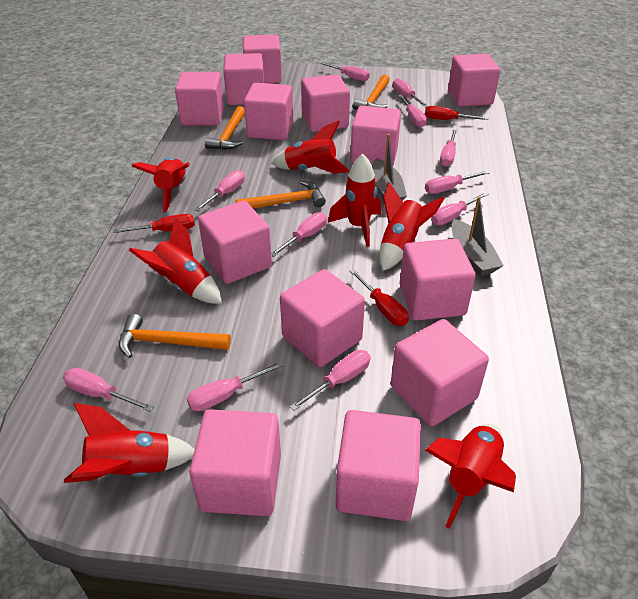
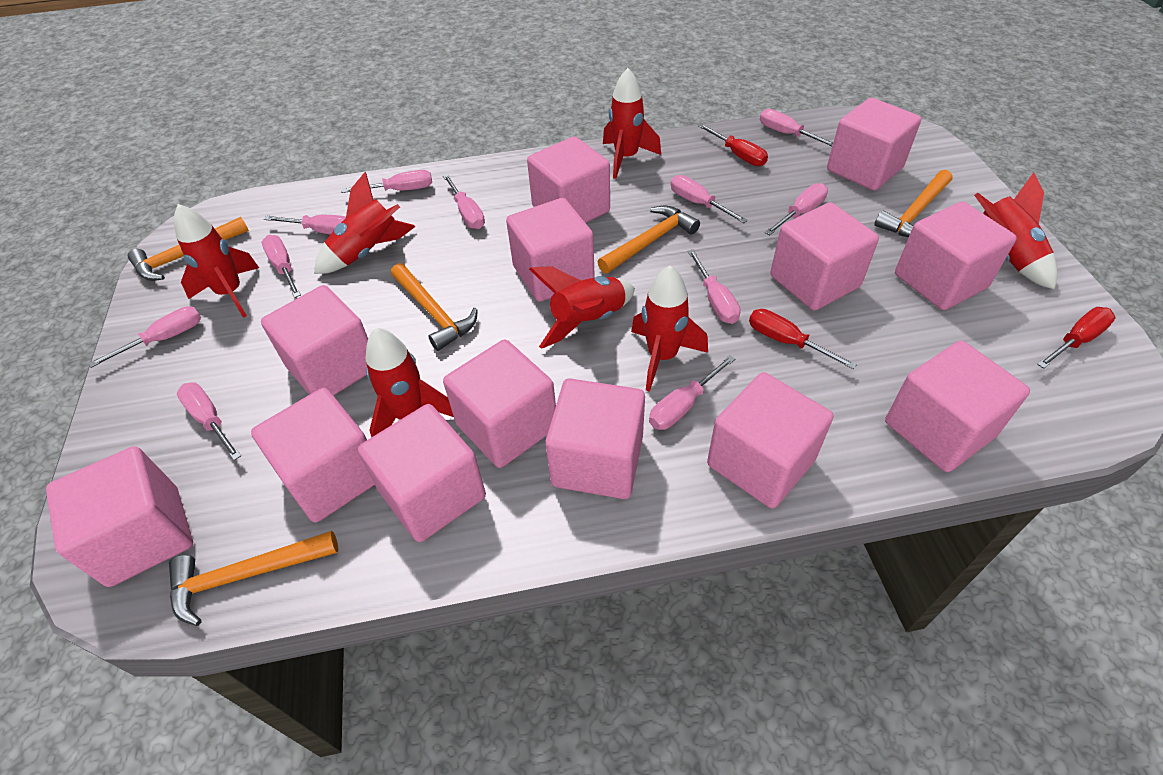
grey boat: 2 -> 0
orange hammer: 4 -> 5

